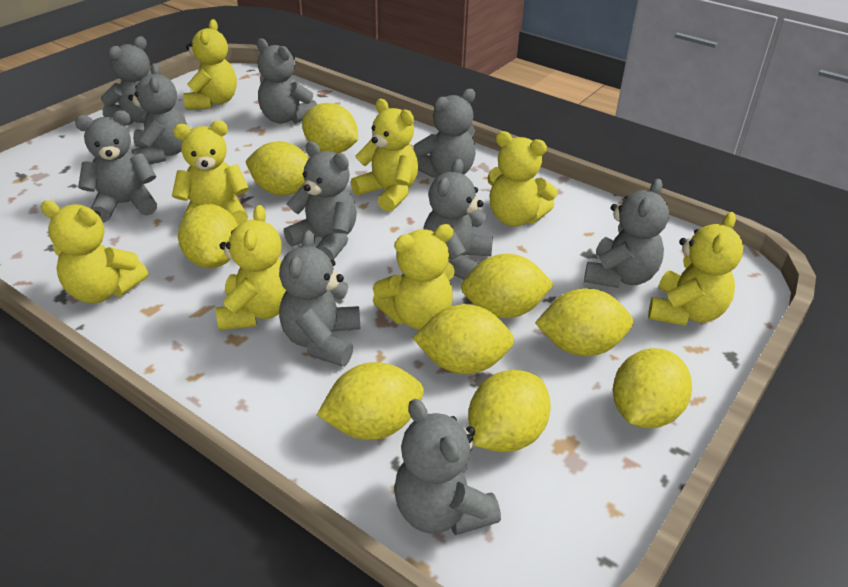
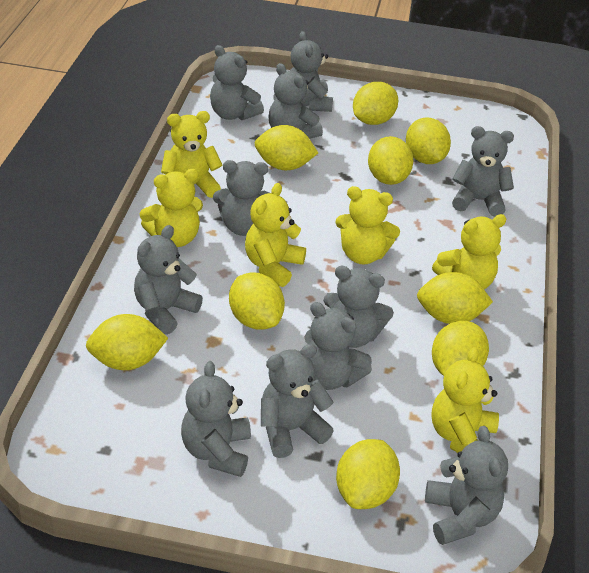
grey teddy bear: 10 -> 11
yellow teddy bear: 8 -> 6

